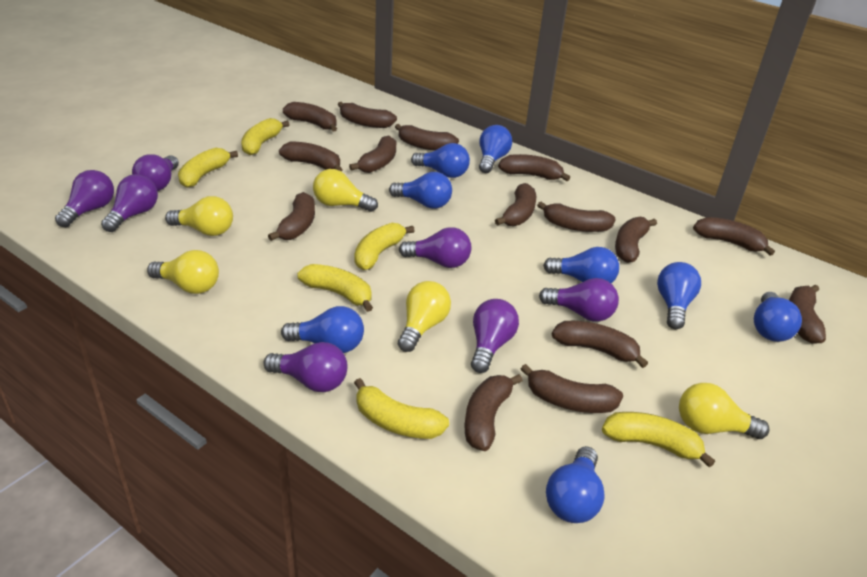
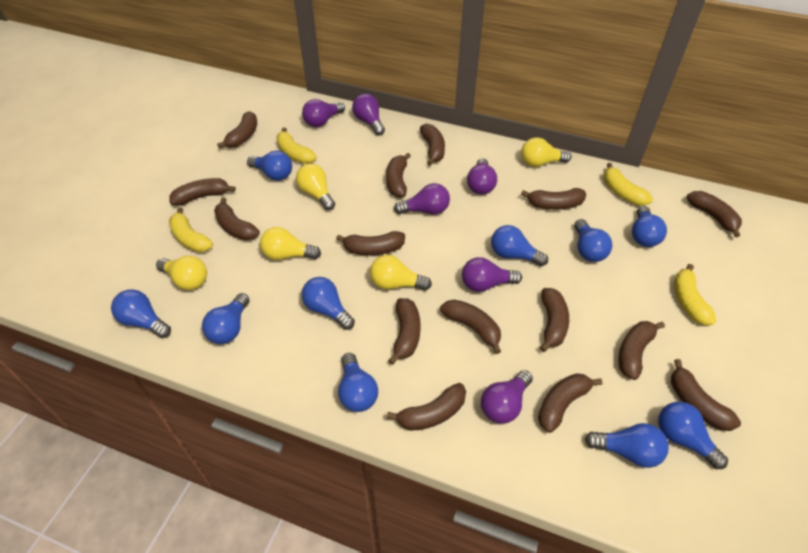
blue light bulb: 8 -> 10
purple light bulb: 7 -> 6
yellow banana: 6 -> 4

